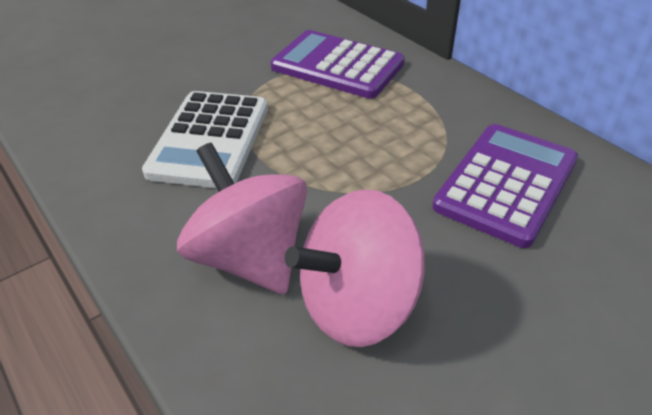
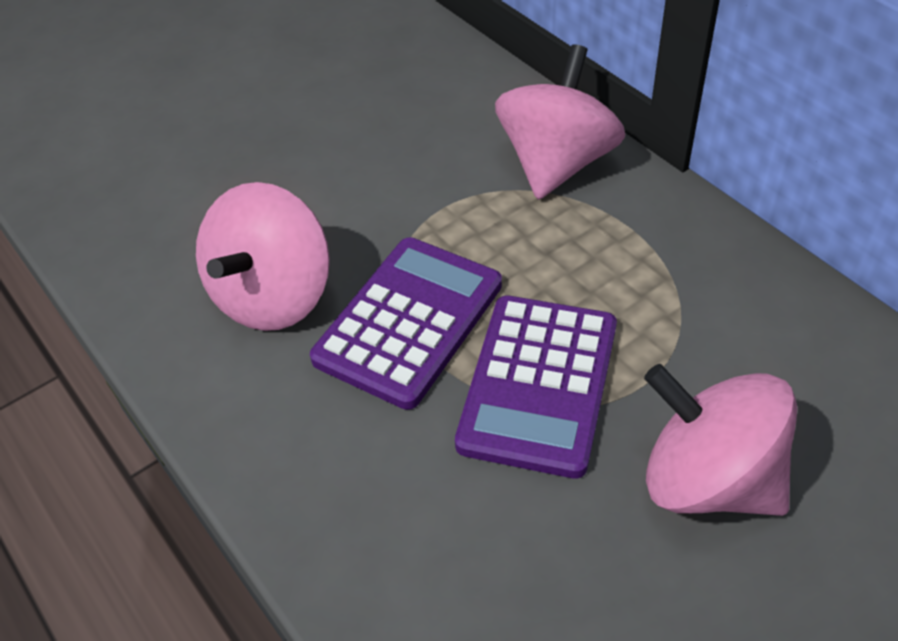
pink spinning top: 2 -> 3
white calculator: 1 -> 0

